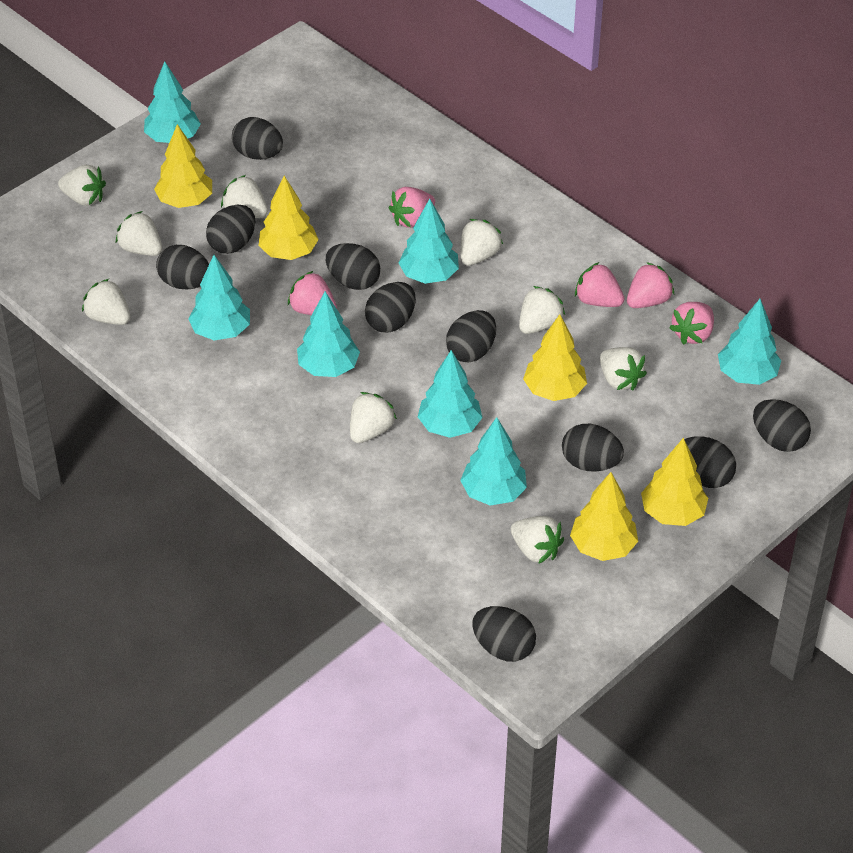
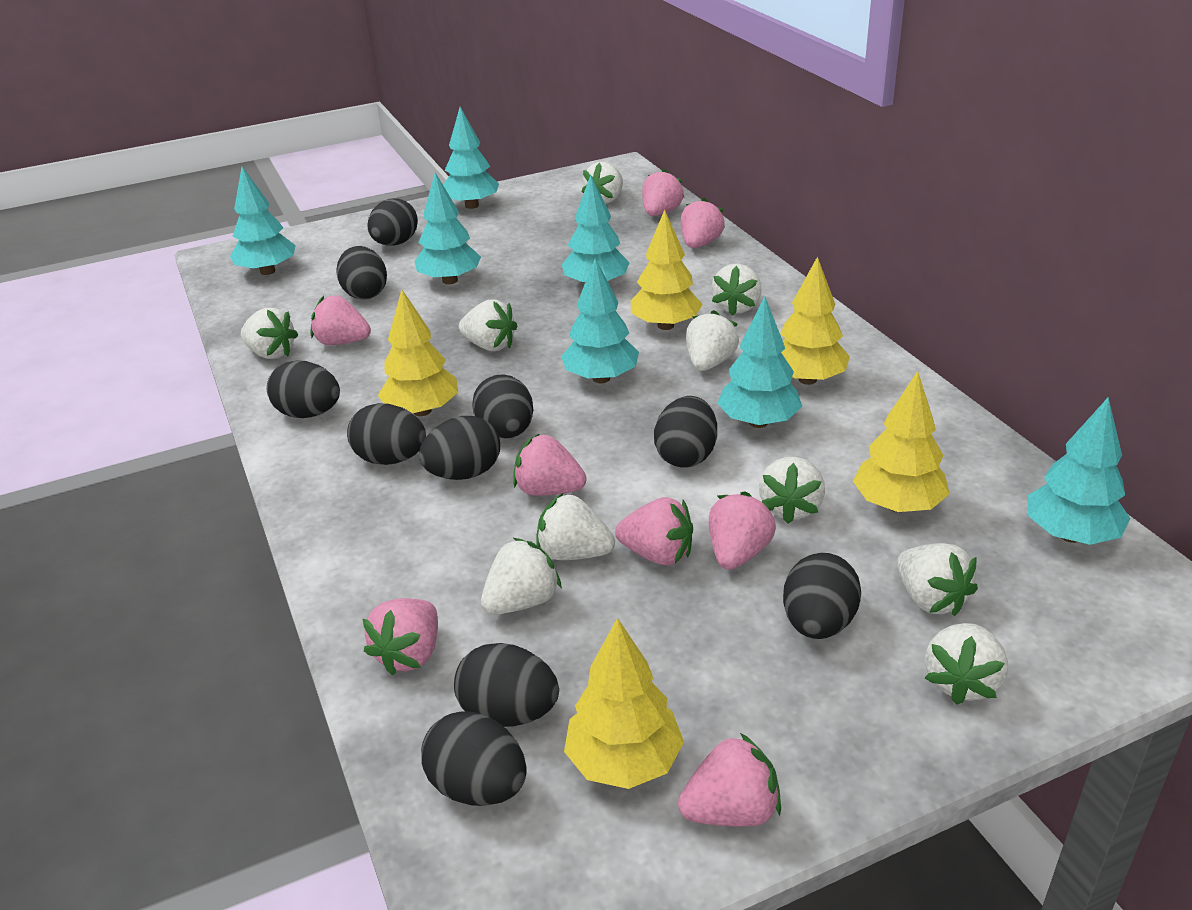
pink strawberry: 5 -> 8
white strawberry: 9 -> 10

